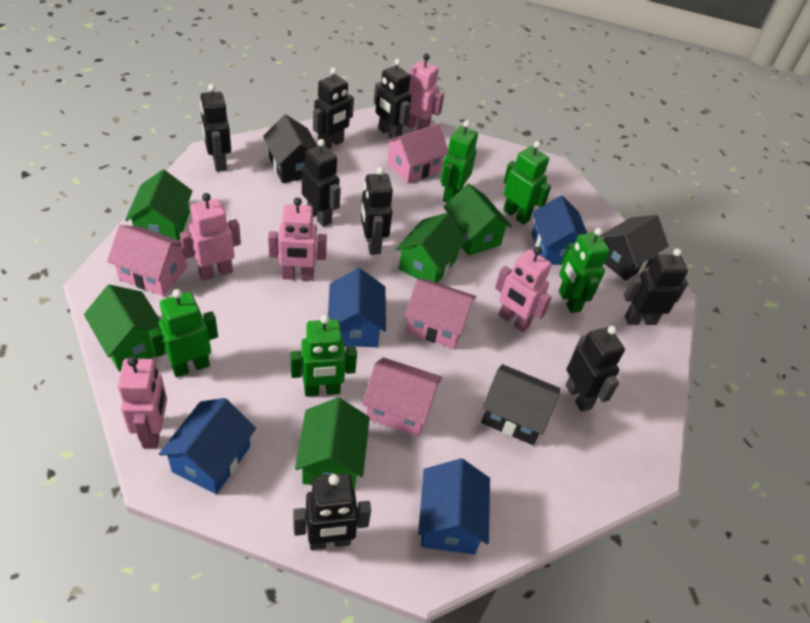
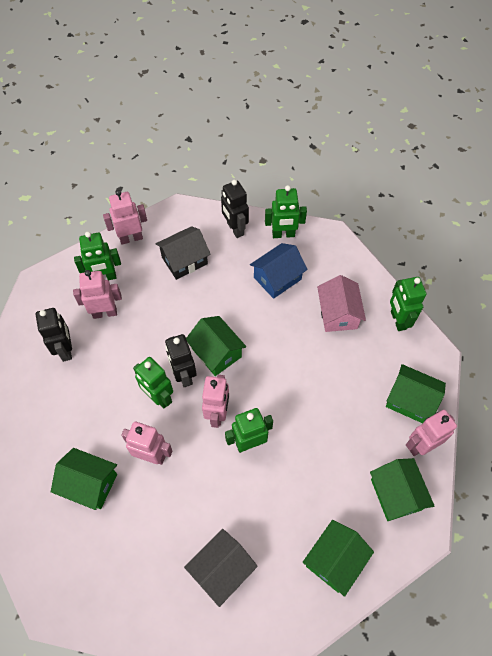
black house: 3 -> 2
black robot: 8 -> 3
blue house: 4 -> 1
pink house: 4 -> 1

